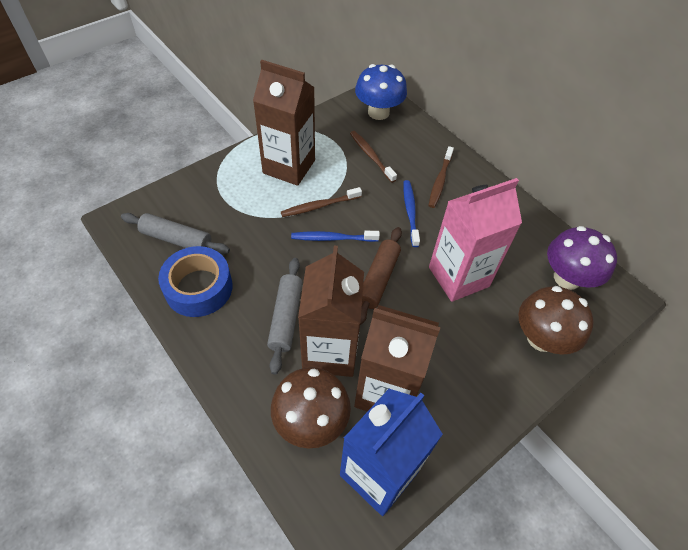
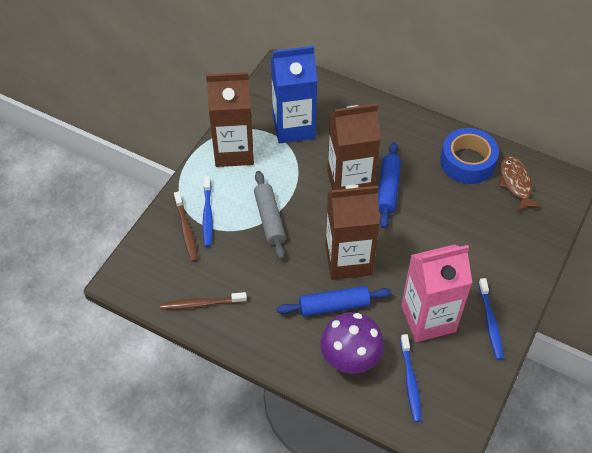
blue mushroom: 1 -> 0
blue rolling pin: 0 -> 2
blue toothbrush: 2 -> 3
brown fish: 0 -> 1
brown mushroom: 2 -> 0
brown rolling pin: 1 -> 0
brown toothbrush: 3 -> 2
grey rolling pin: 2 -> 1

